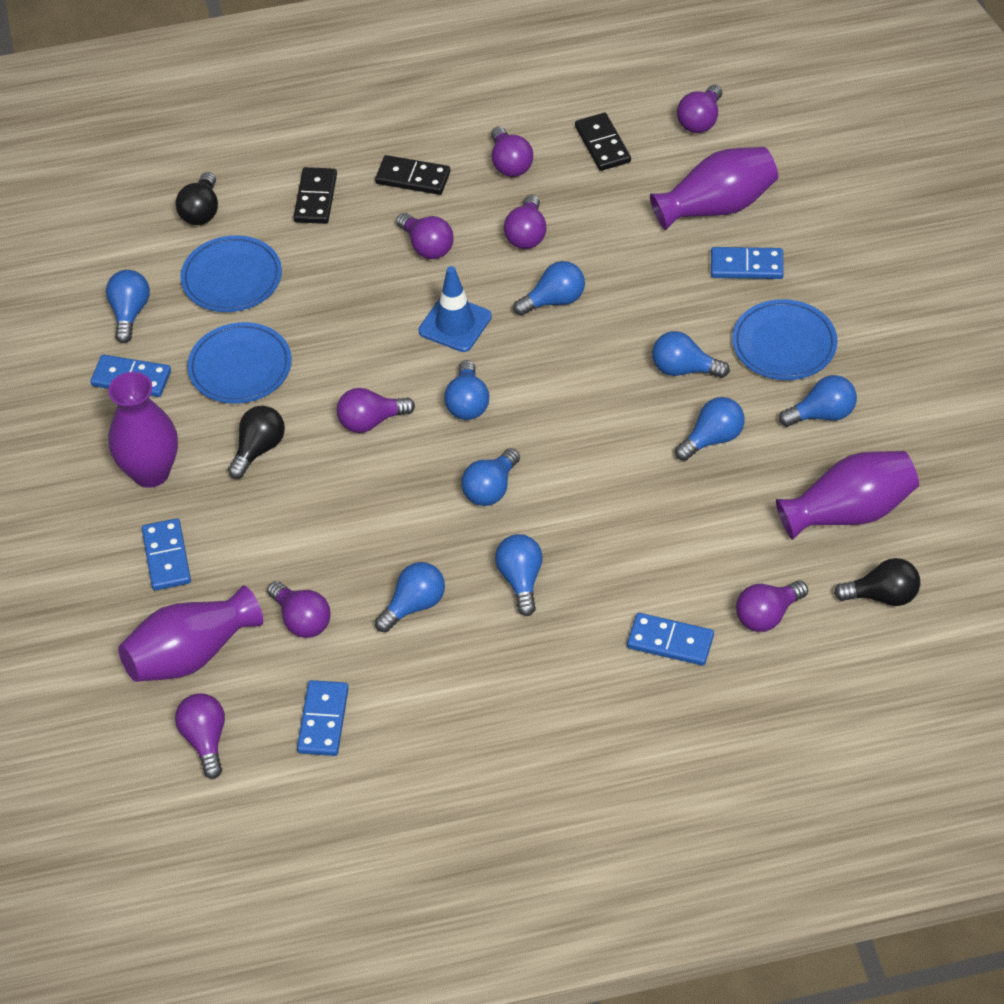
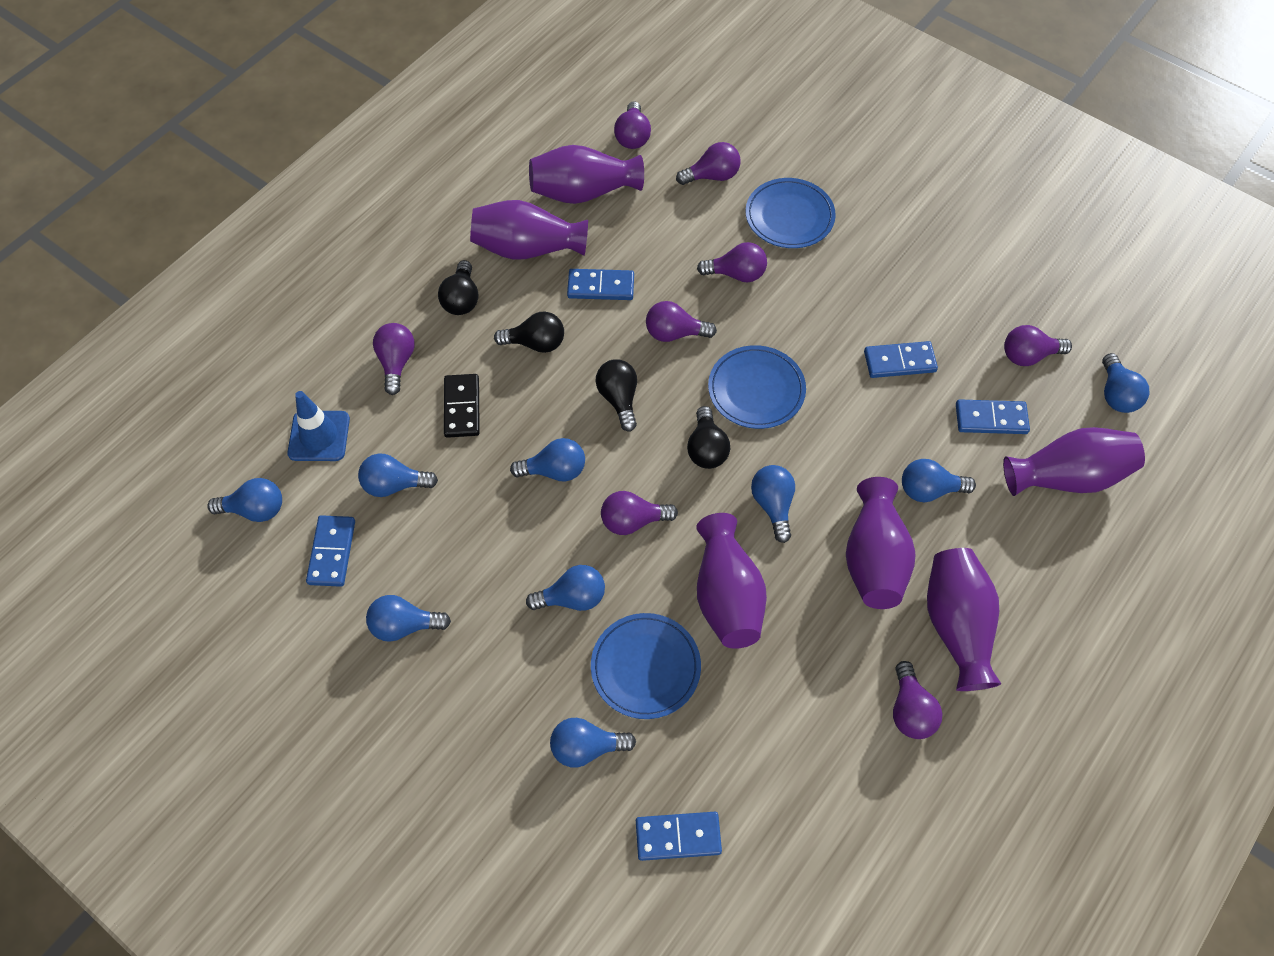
black domino: 3 -> 1
black light bulb: 3 -> 4
purple vase: 4 -> 6

